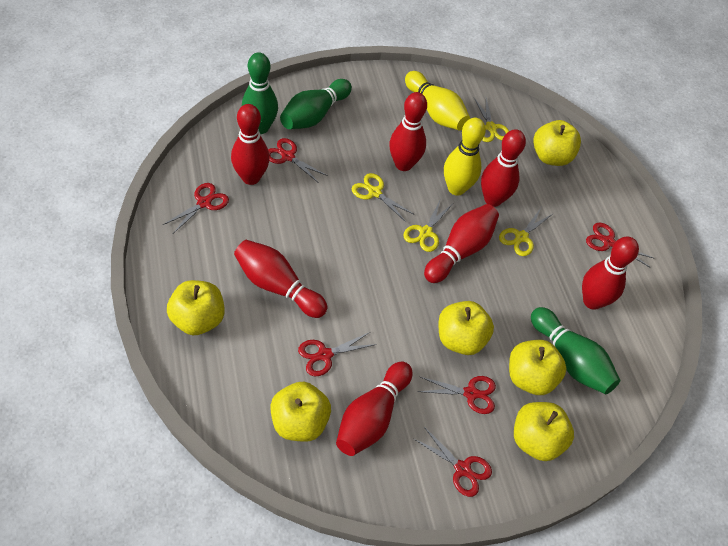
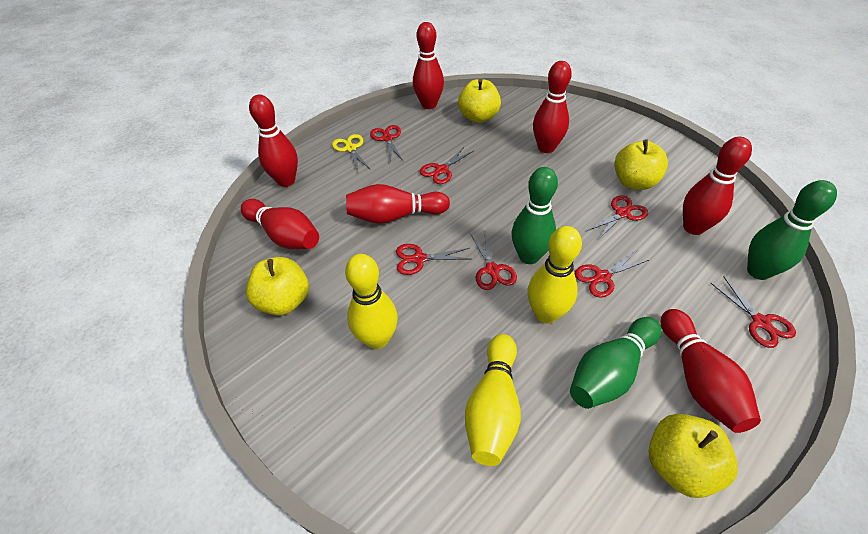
red scissors: 6 -> 7
yellow apple: 6 -> 4
yellow bowling pin: 2 -> 3
yellow scissors: 4 -> 1

